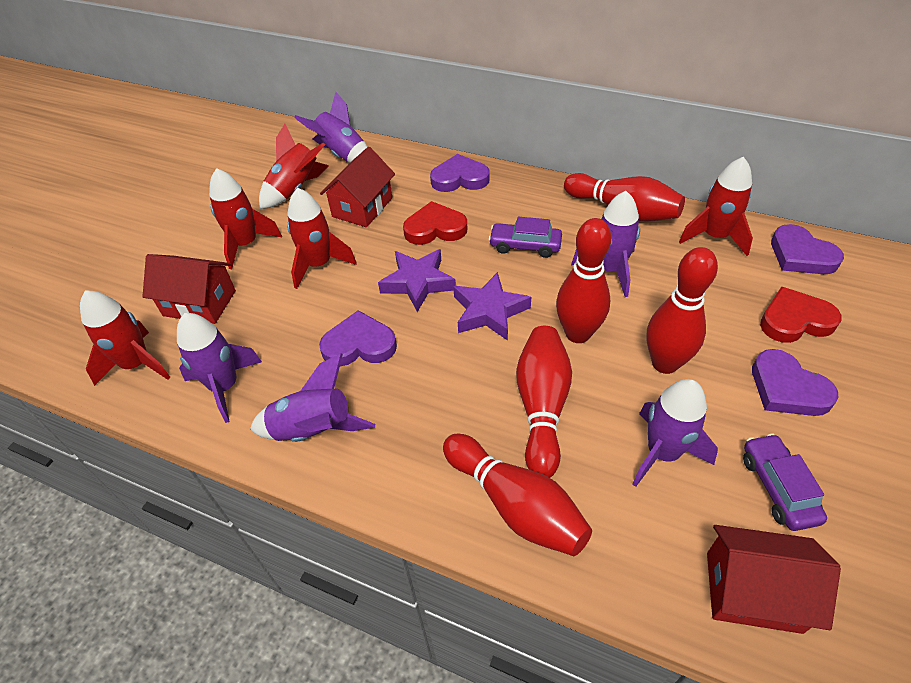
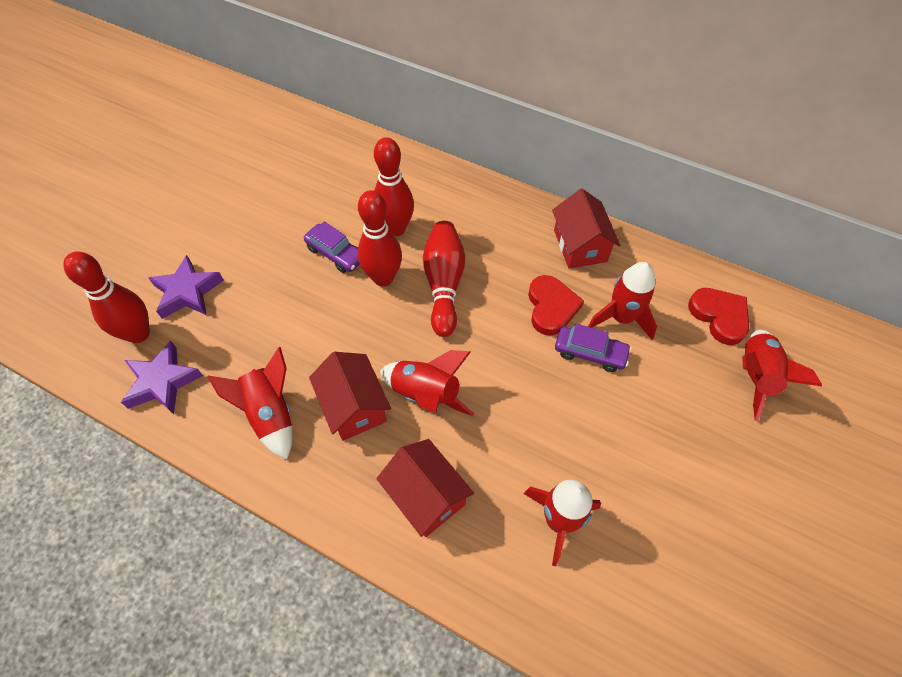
purple heart: 4 -> 0
purple rocket: 5 -> 0
red bowling pin: 5 -> 4

